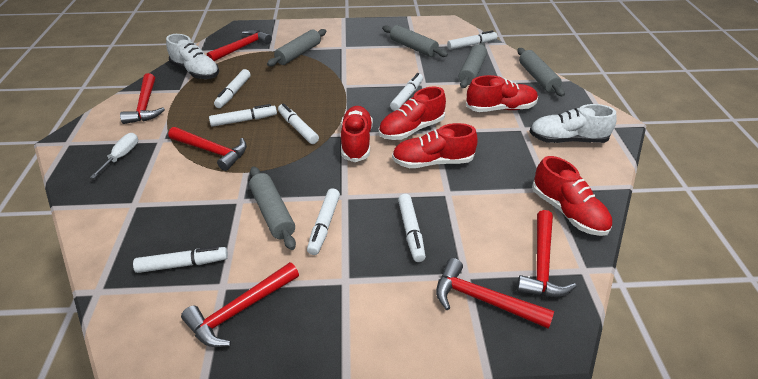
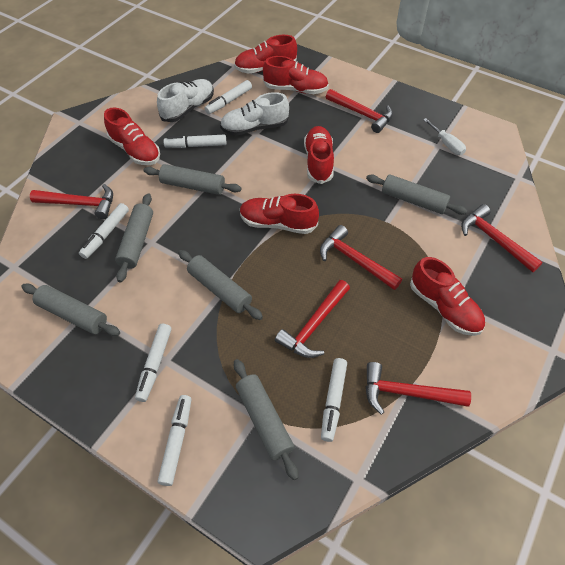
grey rolling pin: 5 -> 6
red shoe: 5 -> 6
white marker: 8 -> 6

